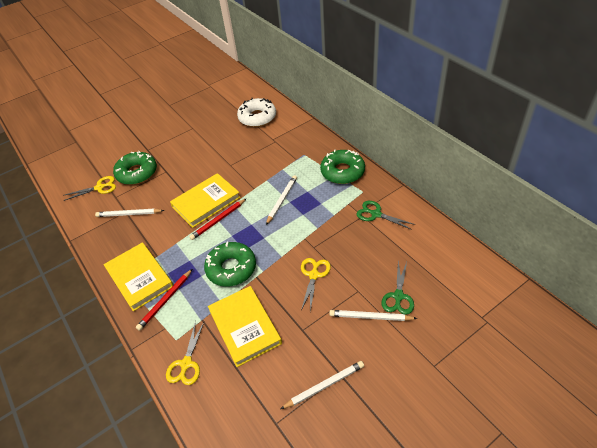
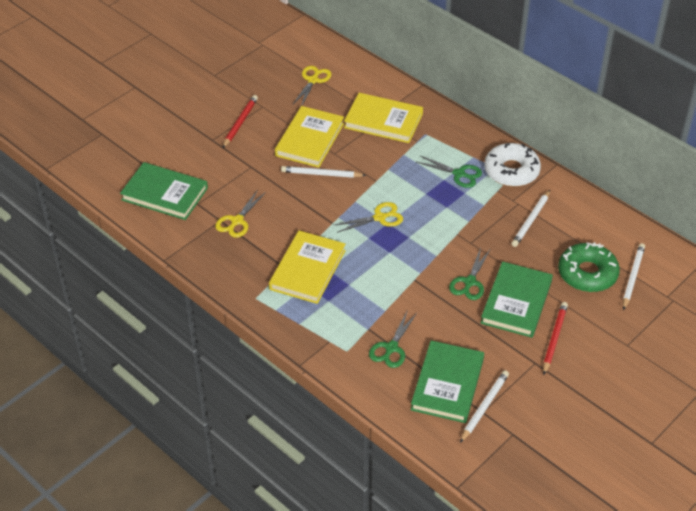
green book: 0 -> 3
green donut: 3 -> 1
green scissors: 2 -> 3

